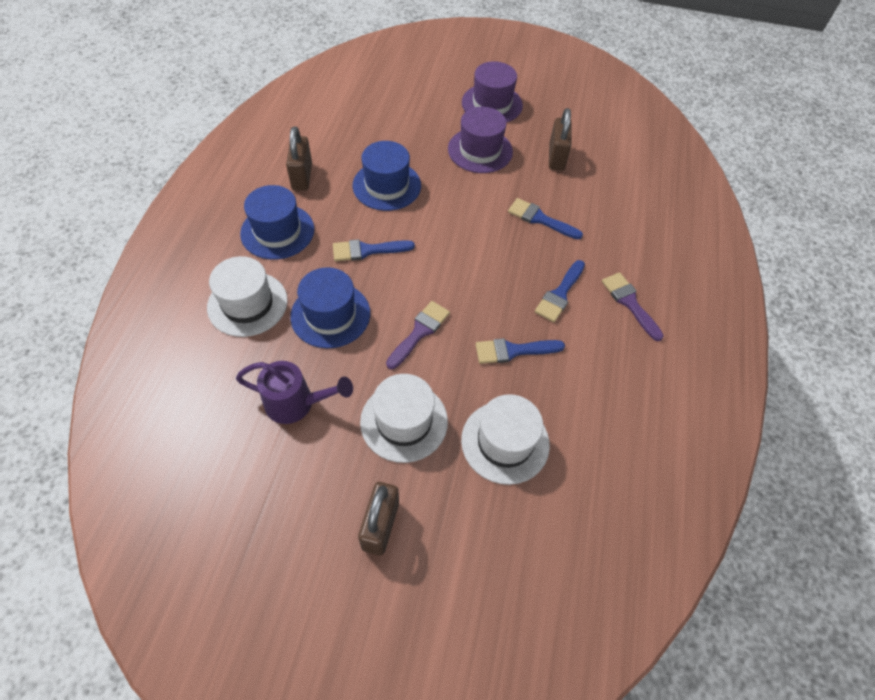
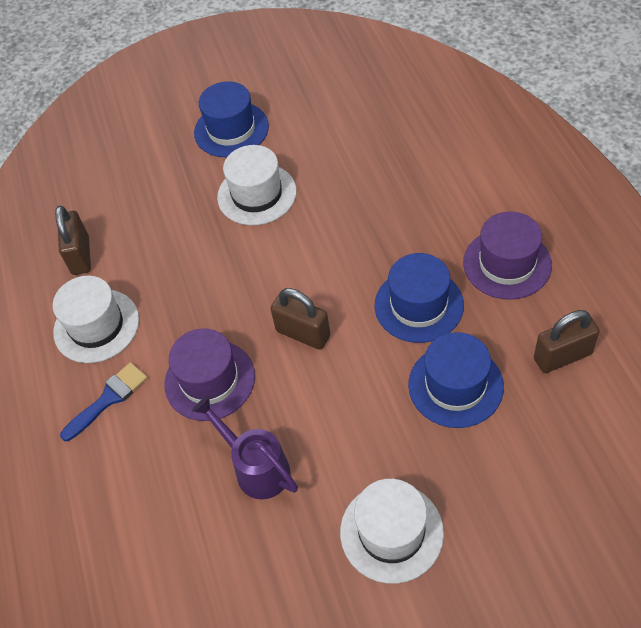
blue brush: 4 -> 1
purple brush: 2 -> 0

